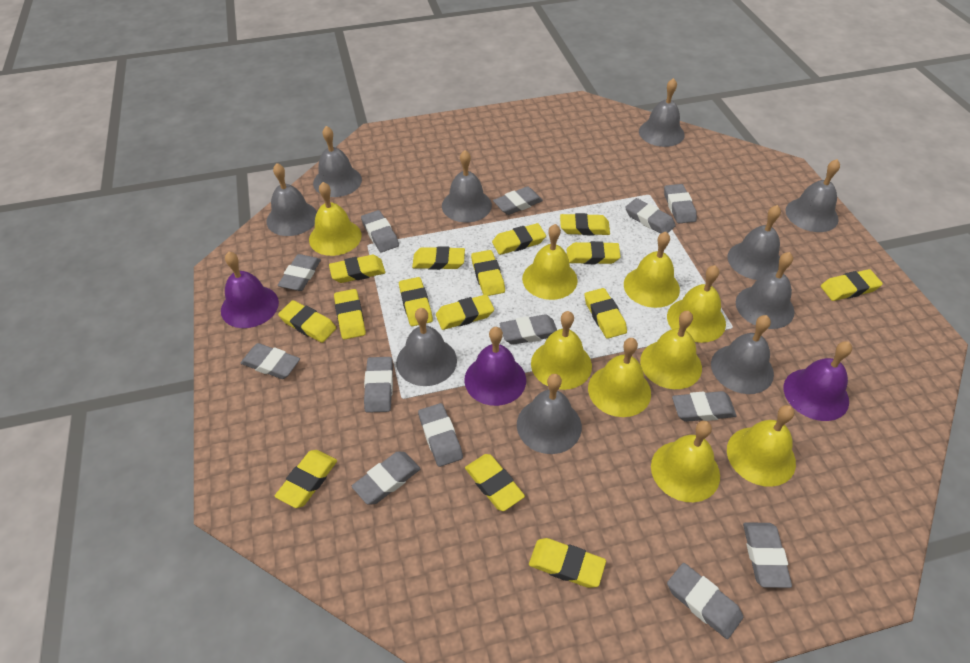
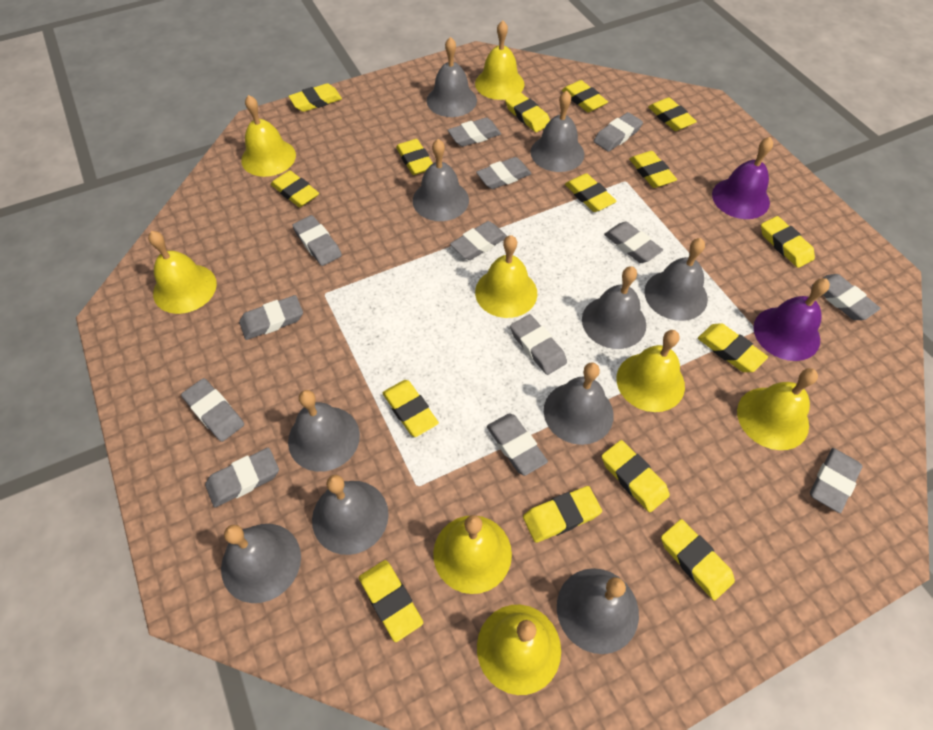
purple bell: 3 -> 2
yellow bell: 9 -> 8

